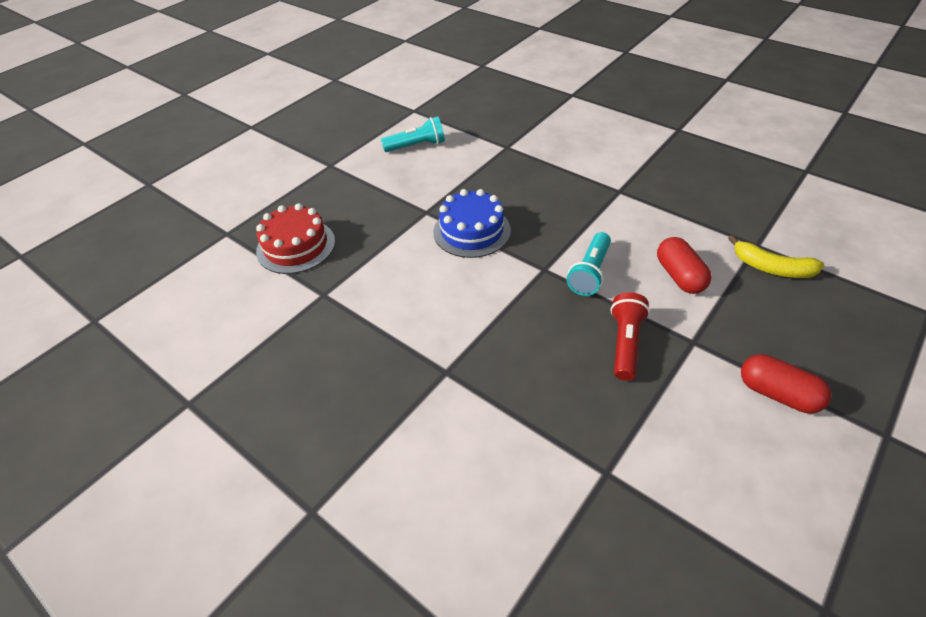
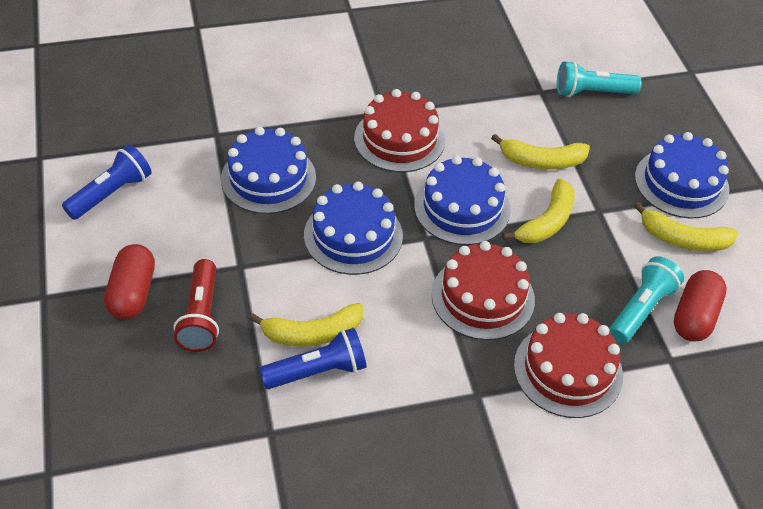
blue cake: 1 -> 4
blue flashlight: 0 -> 2
red cake: 1 -> 3
yellow banana: 1 -> 4

